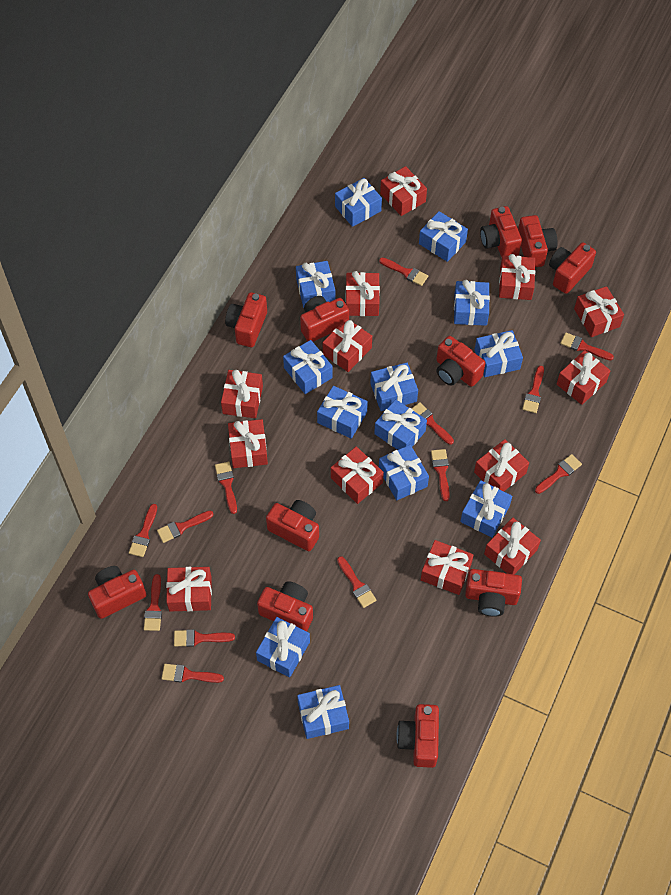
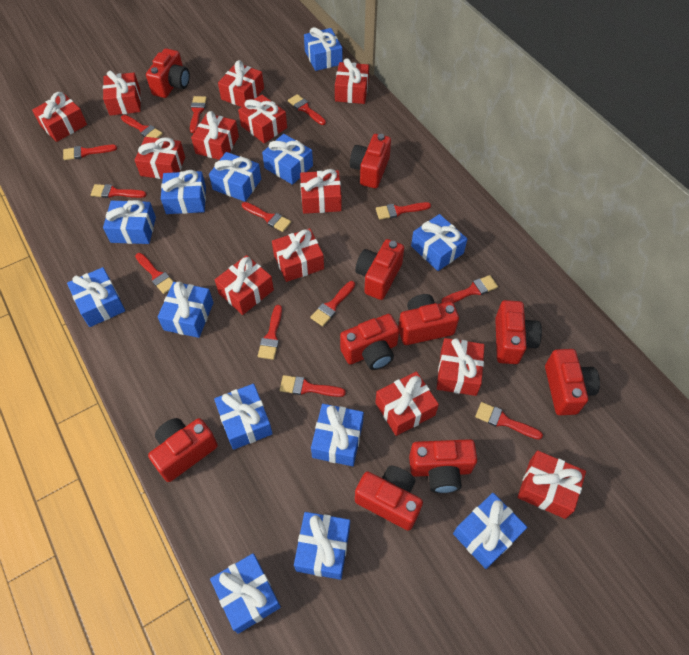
red camera: 11 -> 10

